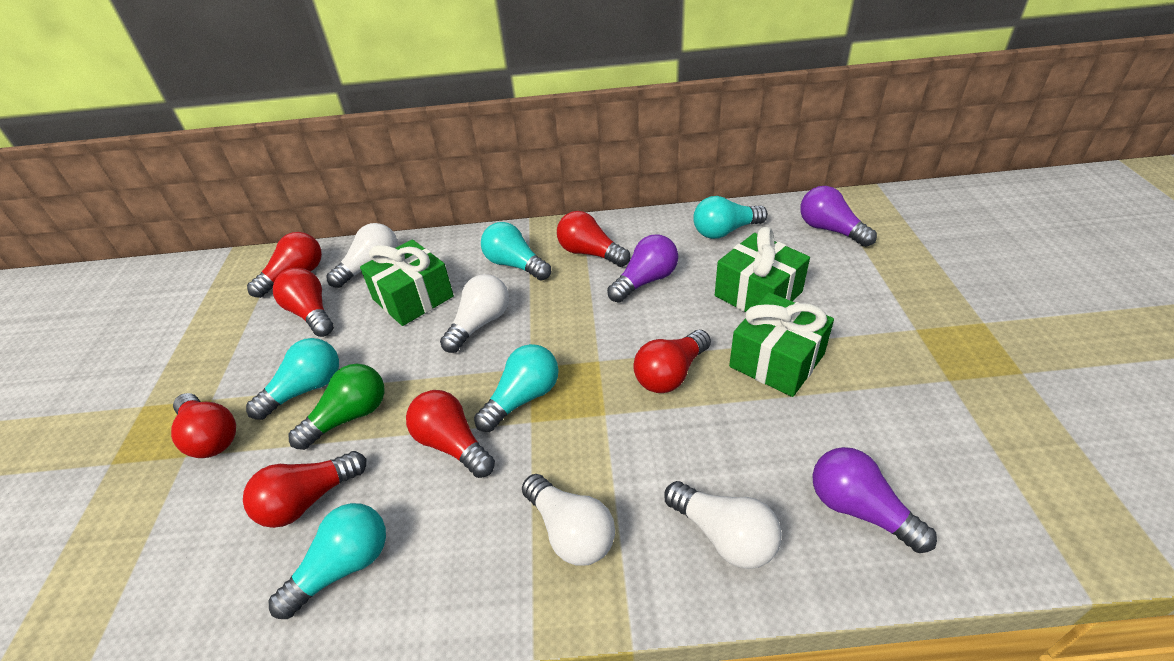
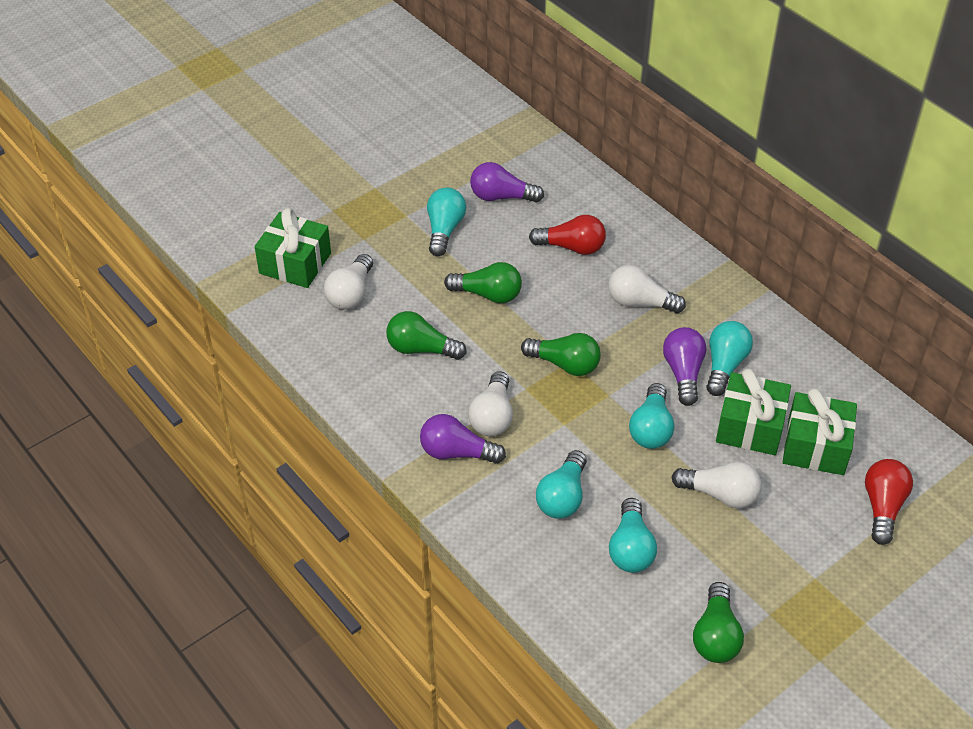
green light bulb: 1 -> 4
red light bulb: 7 -> 2

